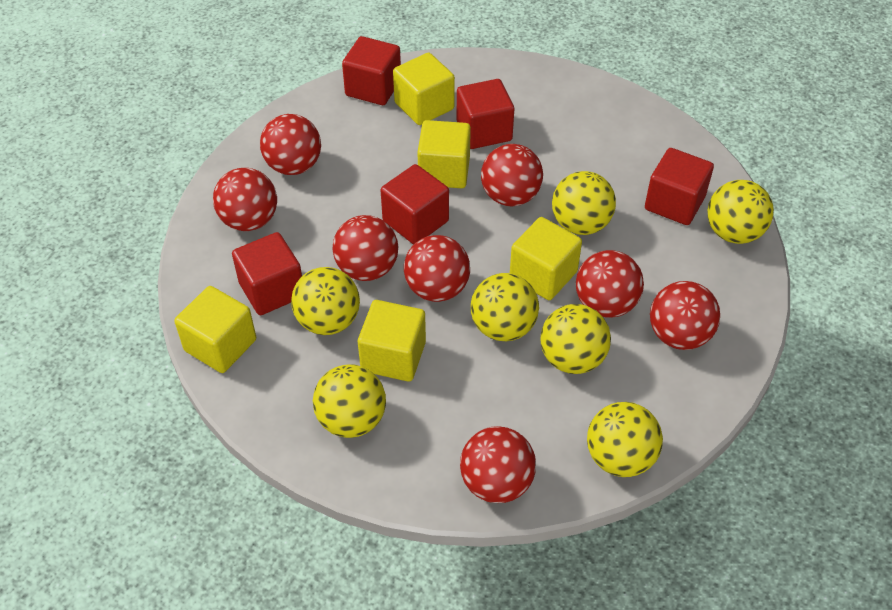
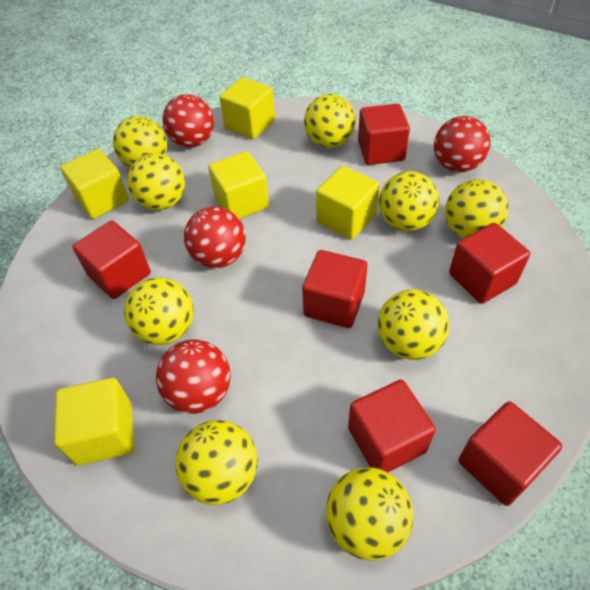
red ball: 8 -> 4
red cube: 5 -> 6
yellow ball: 7 -> 9

